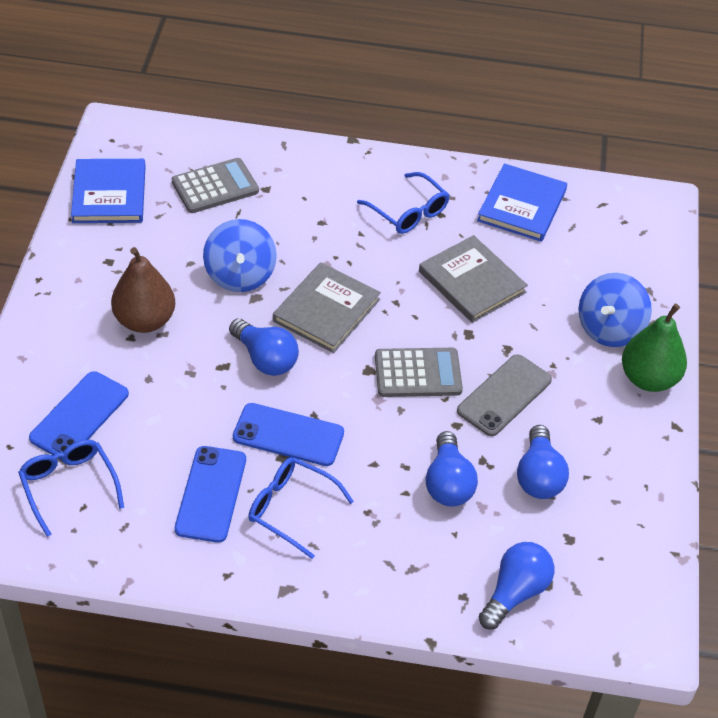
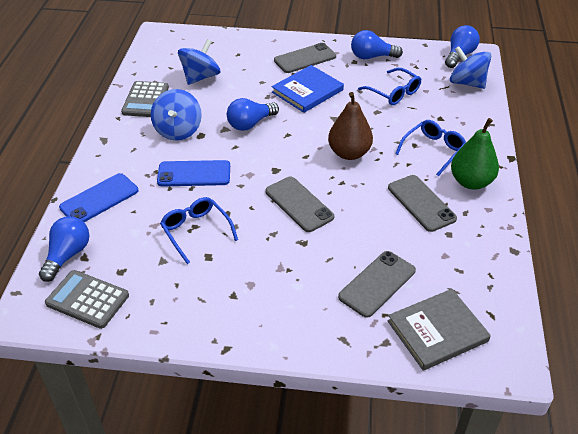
blue book: 2 -> 1
blue phone: 3 -> 2
blue spinning top: 2 -> 3
grey book: 2 -> 1
grey phone: 1 -> 4

